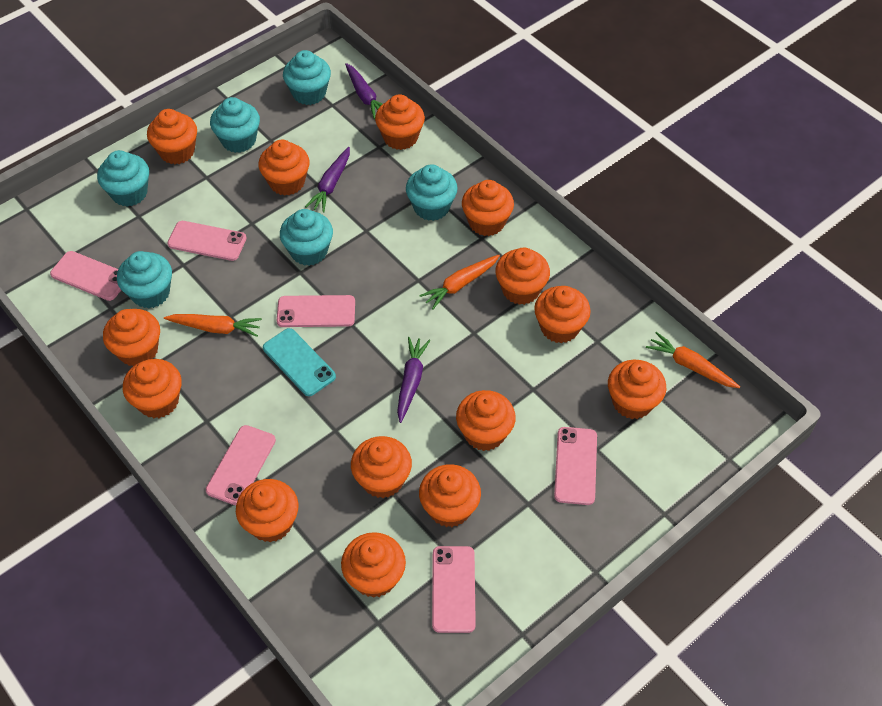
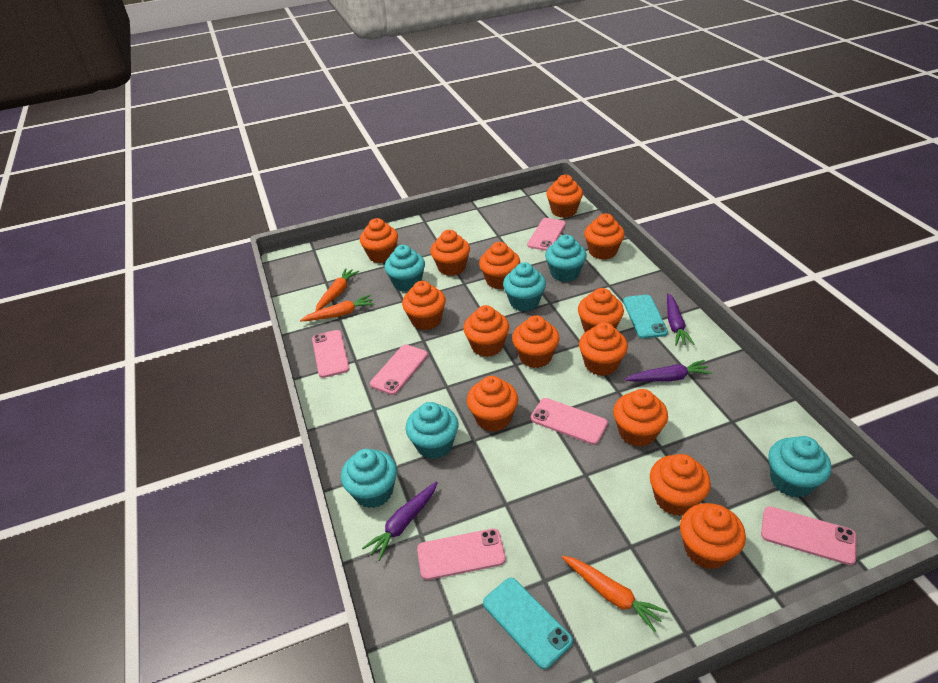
turquoise phone: 1 -> 2

